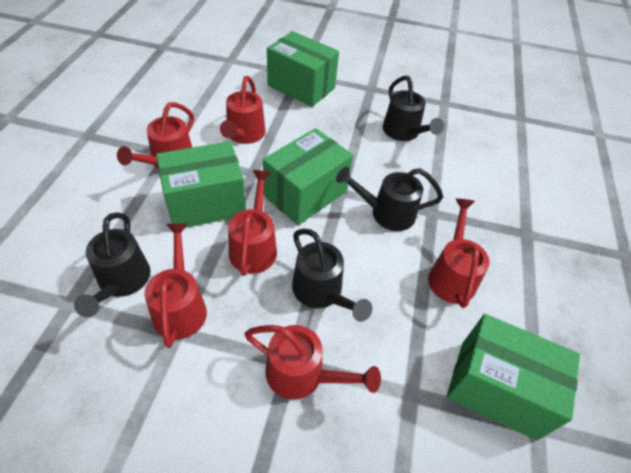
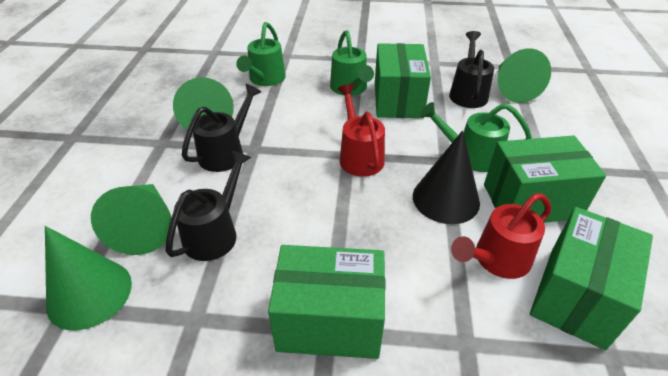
black cone: 0 -> 1
black watering can: 4 -> 3
green cone: 0 -> 4
green watering can: 0 -> 3
red watering can: 6 -> 2

